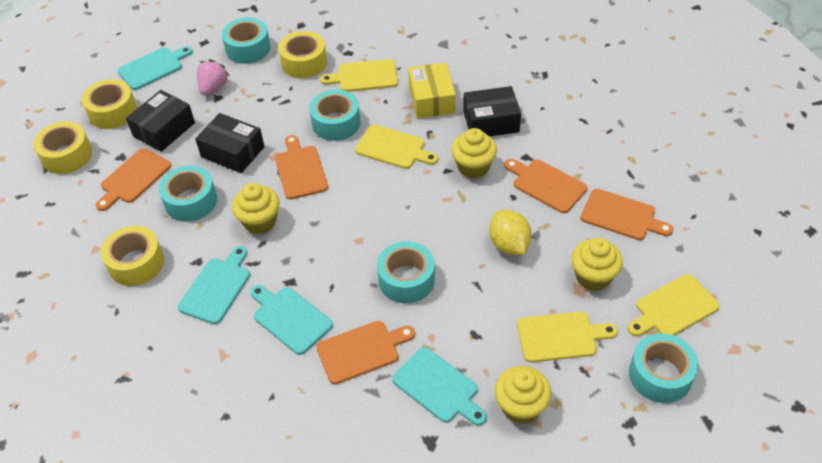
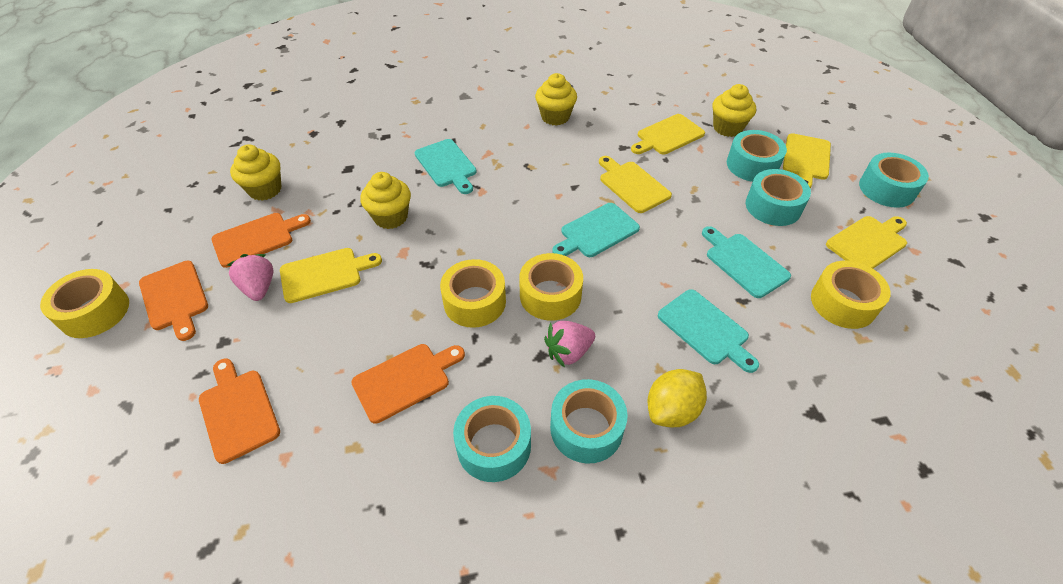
black box: 3 -> 0
orange cutting board: 5 -> 4
pink strawberry: 1 -> 2
yellow box: 1 -> 0
yellow cutting board: 4 -> 5

